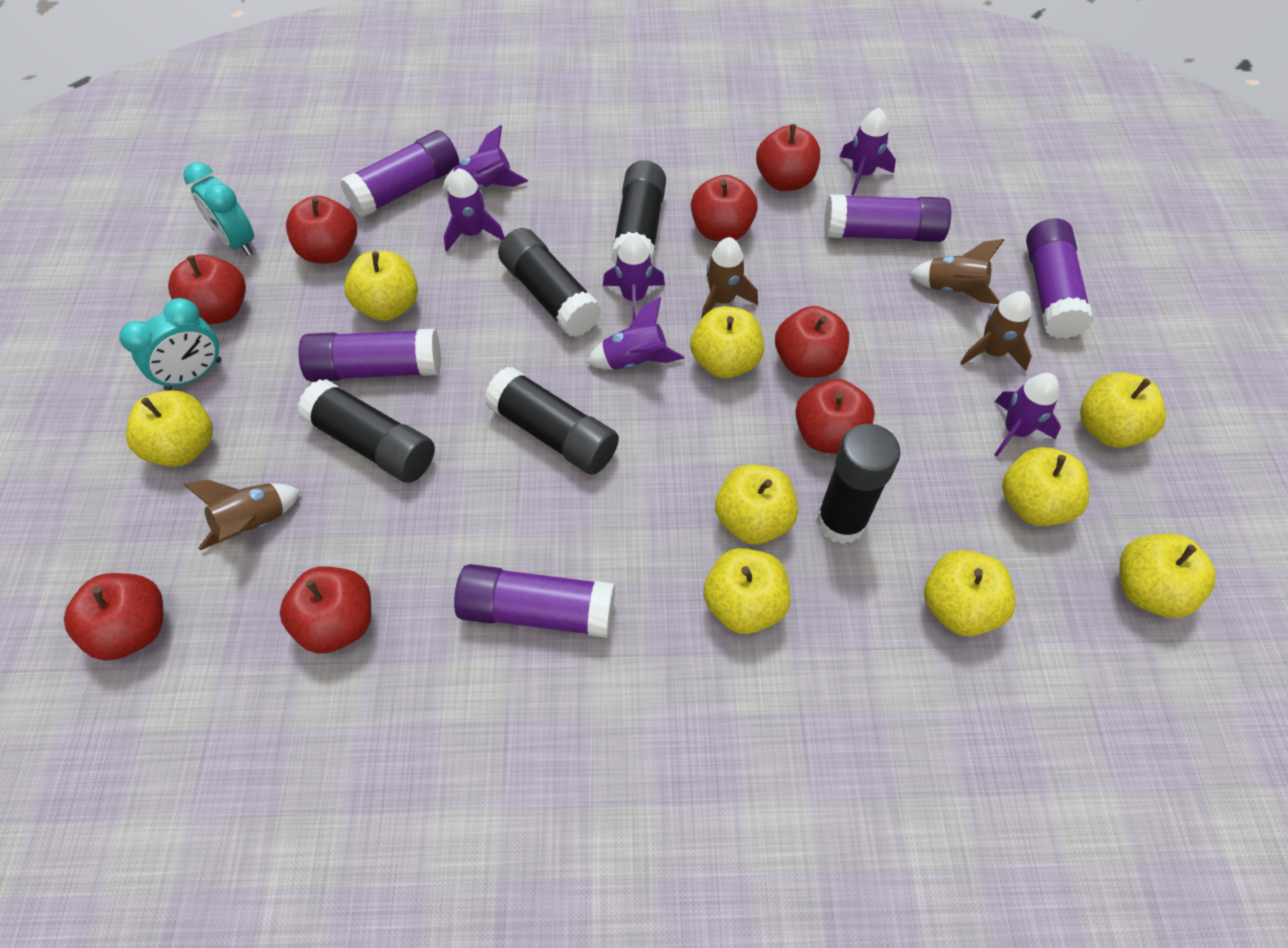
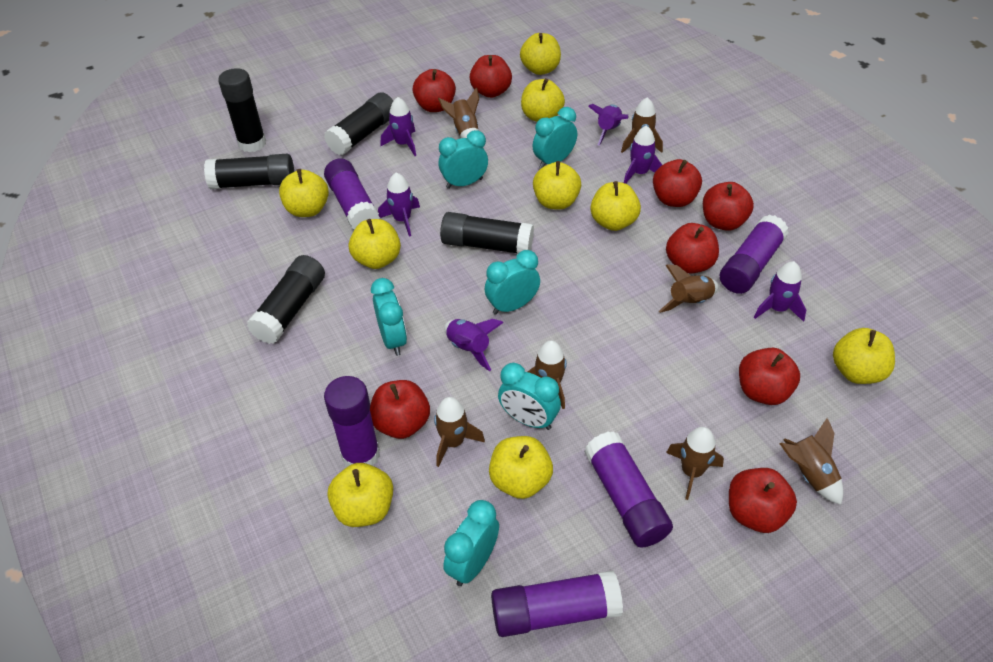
brown rocket: 4 -> 7
turquoise clock: 2 -> 6

